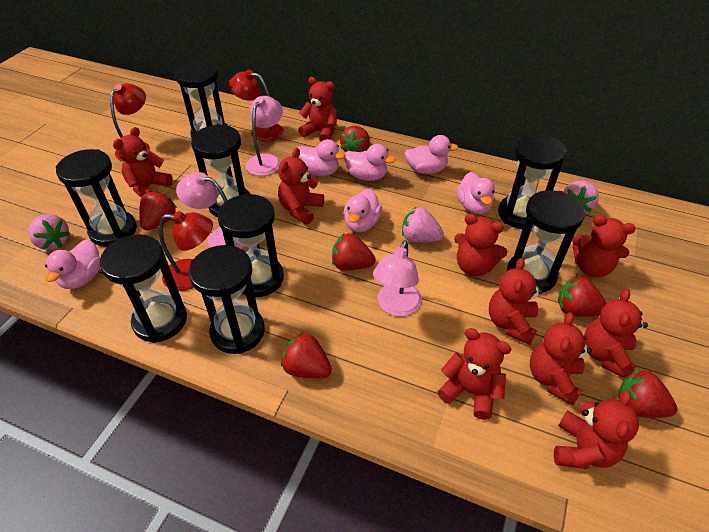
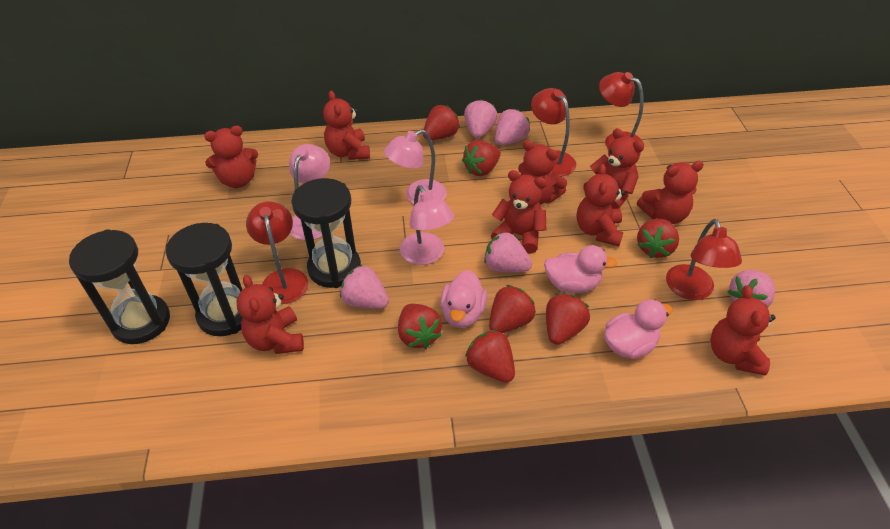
black hourglass: 8 -> 3
pink duck: 6 -> 3
pink strawberry: 3 -> 5
red lamp: 3 -> 4
red strawberry: 6 -> 7
red teddy bear: 10 -> 9

